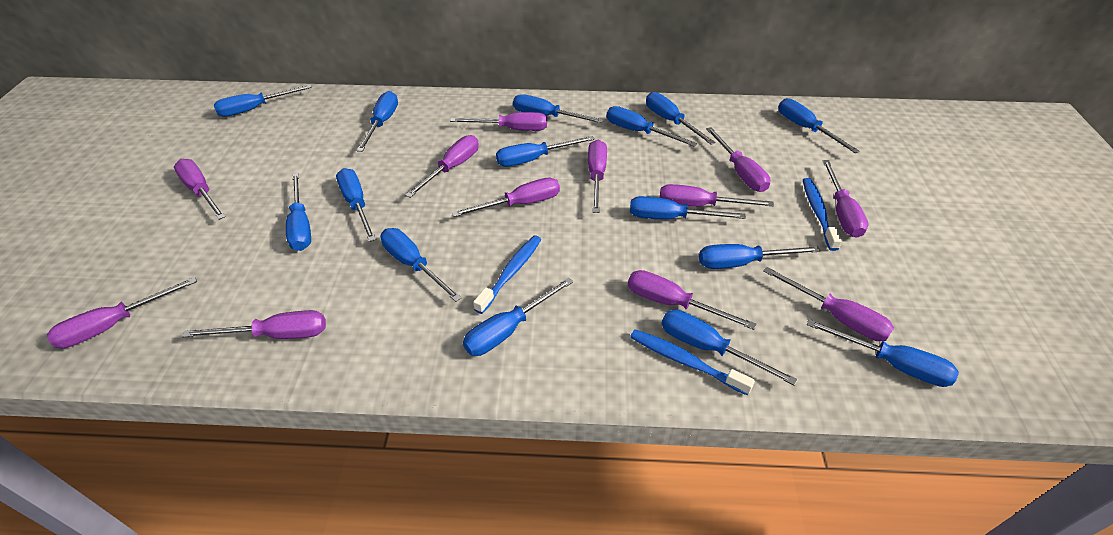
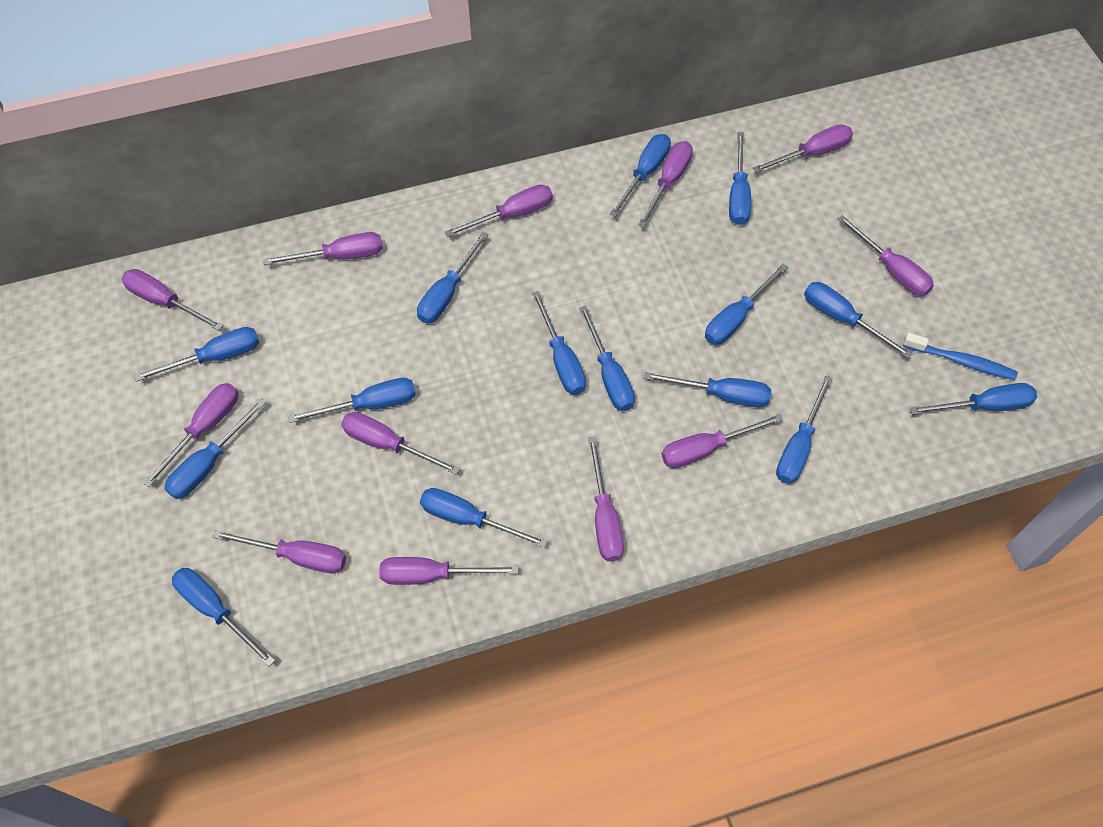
blue toothbrush: 3 -> 1

